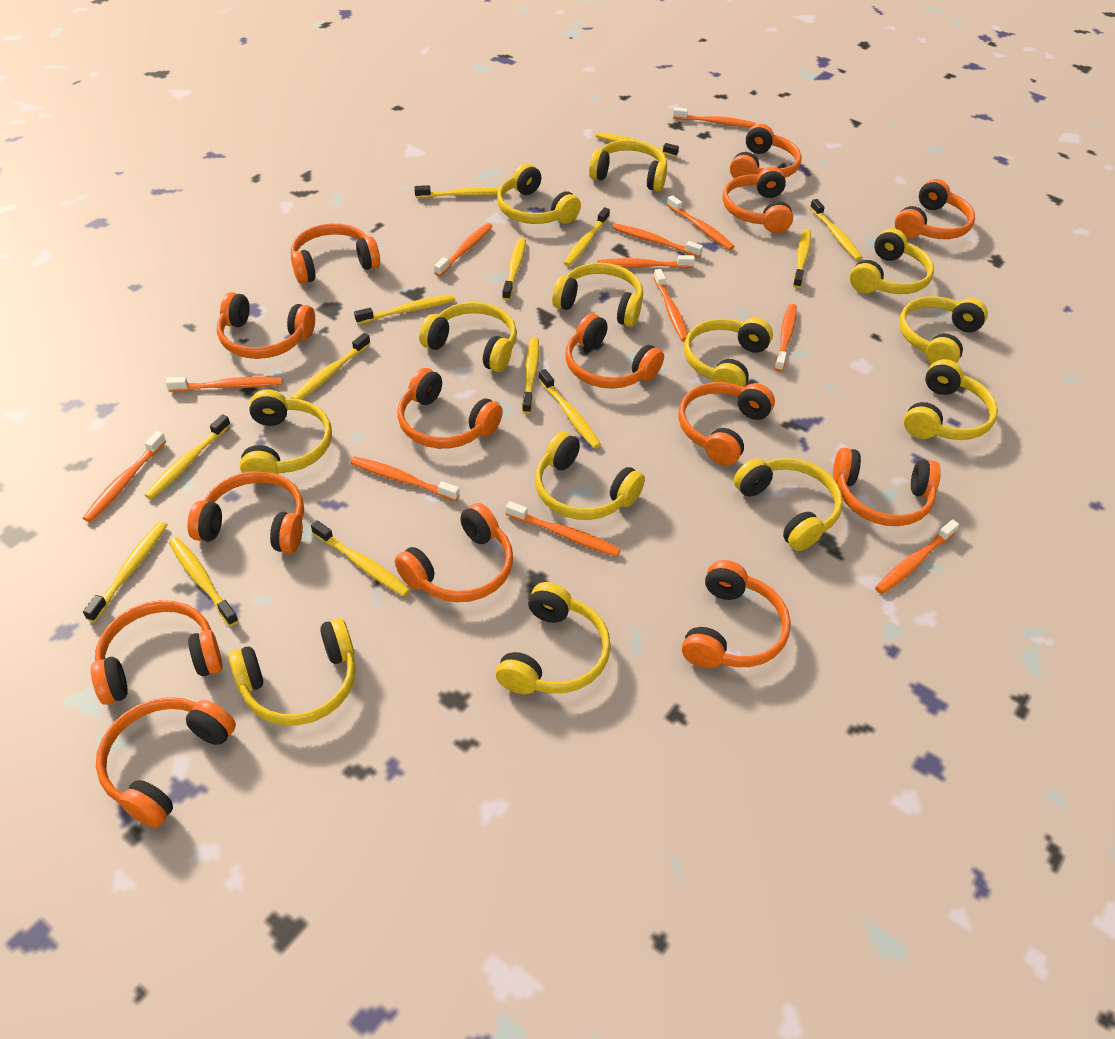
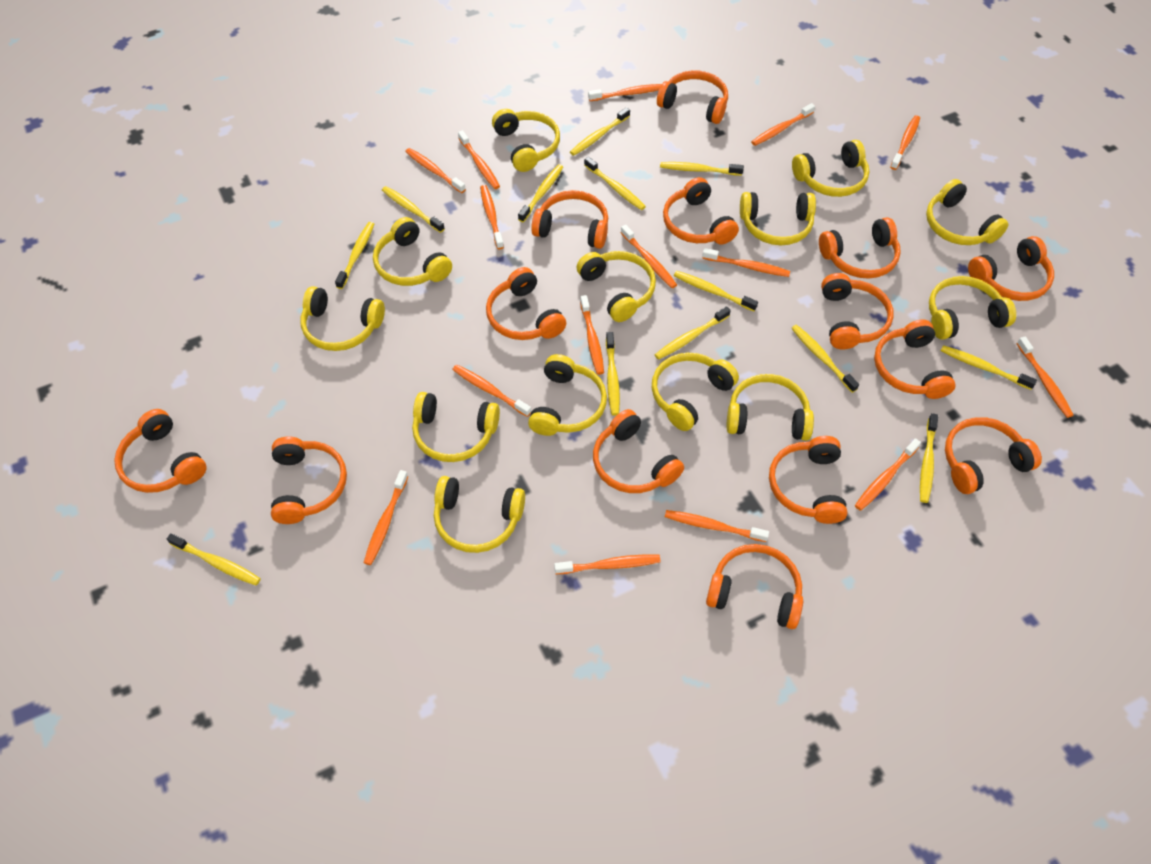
orange toothbrush: 12 -> 15
yellow toothbrush: 14 -> 13

